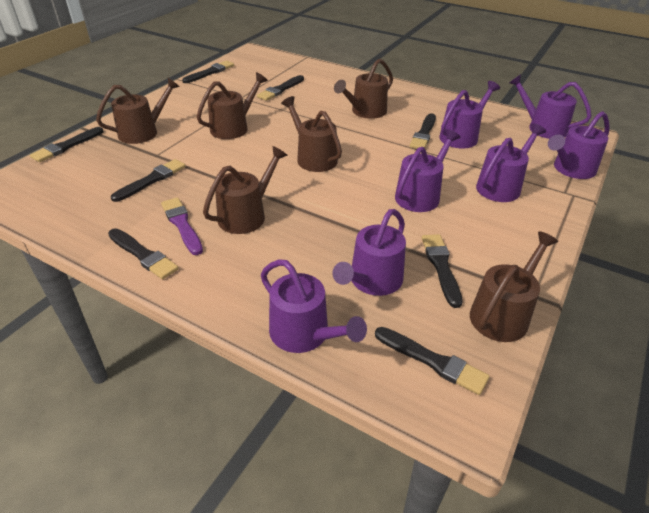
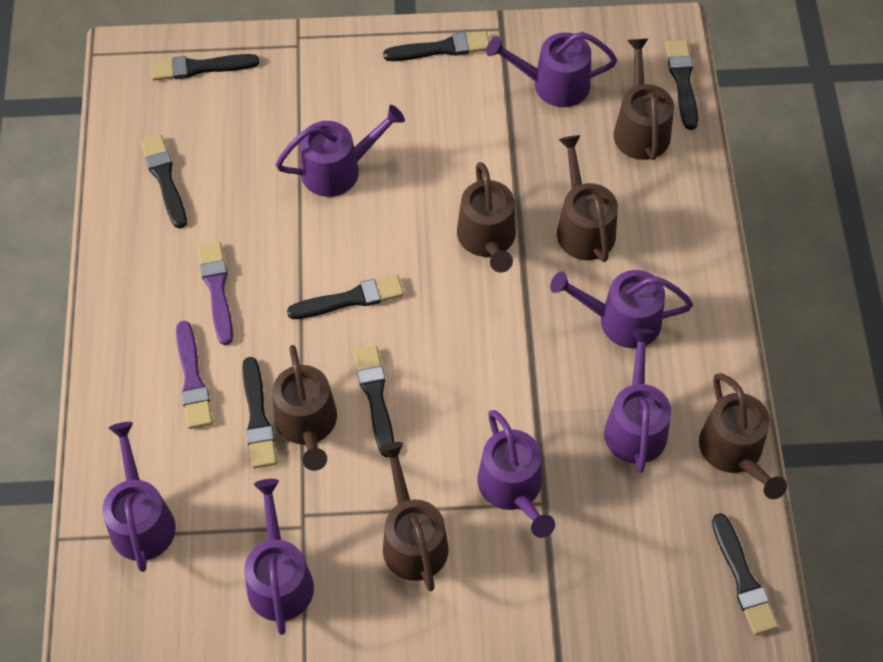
purple brush: 1 -> 2

